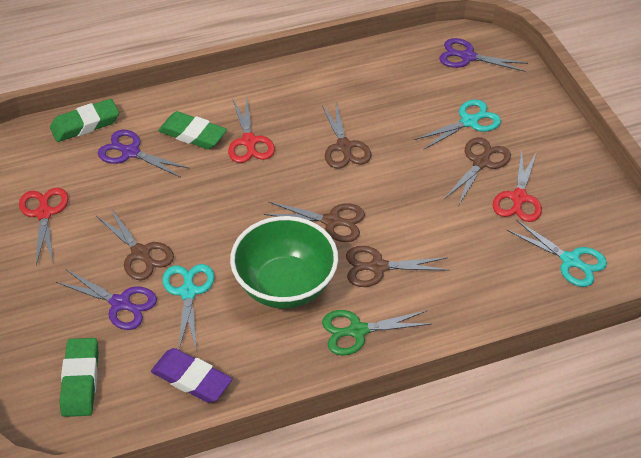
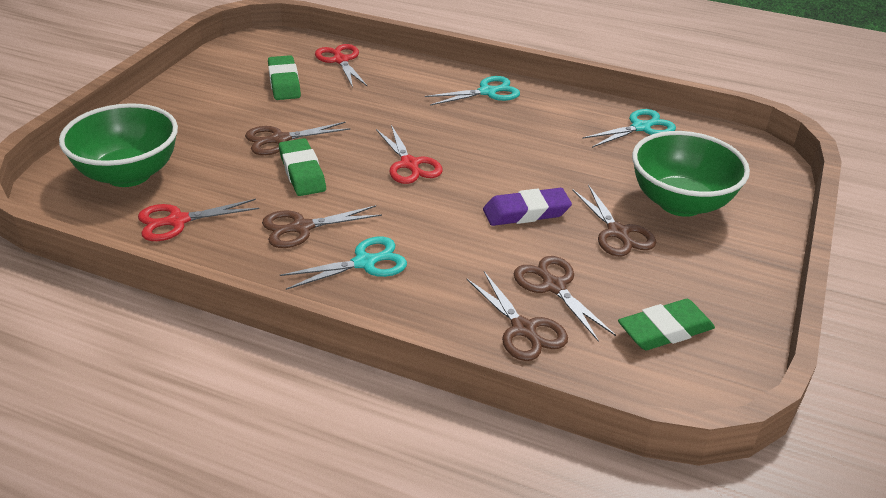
green bowl: 1 -> 2
green scissors: 1 -> 0
purple scissors: 3 -> 0

